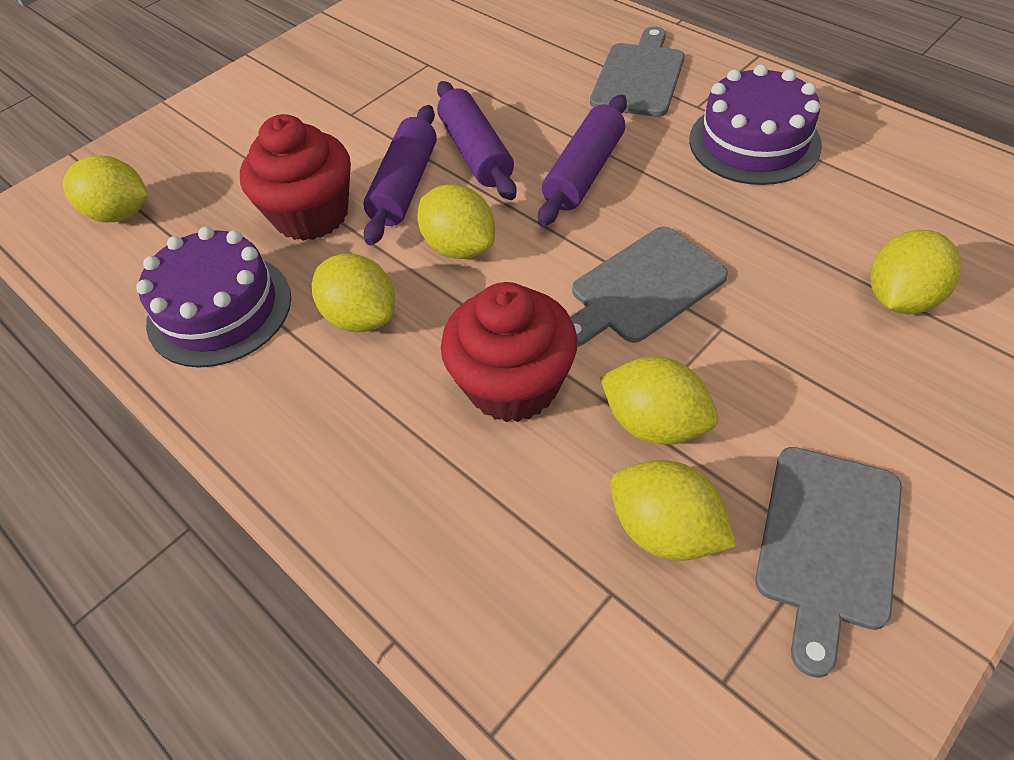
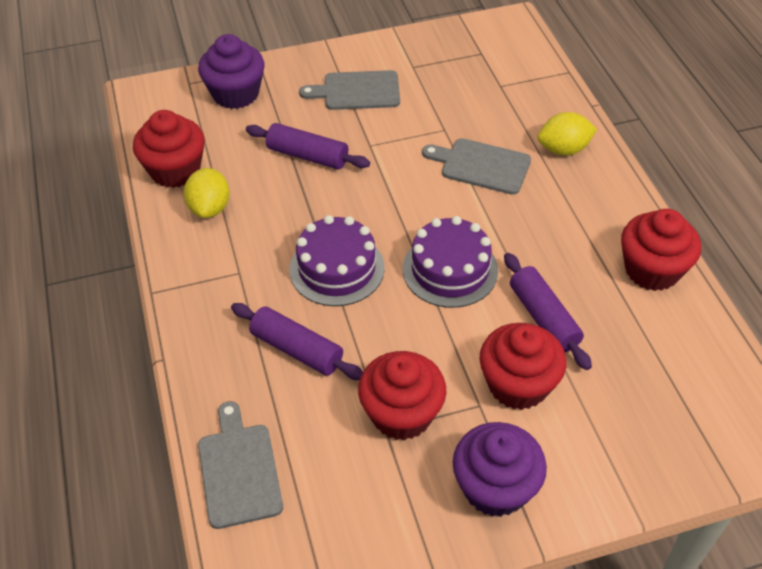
purple cupcake: 0 -> 2
red cupcake: 2 -> 4
yellow lemon: 6 -> 2

